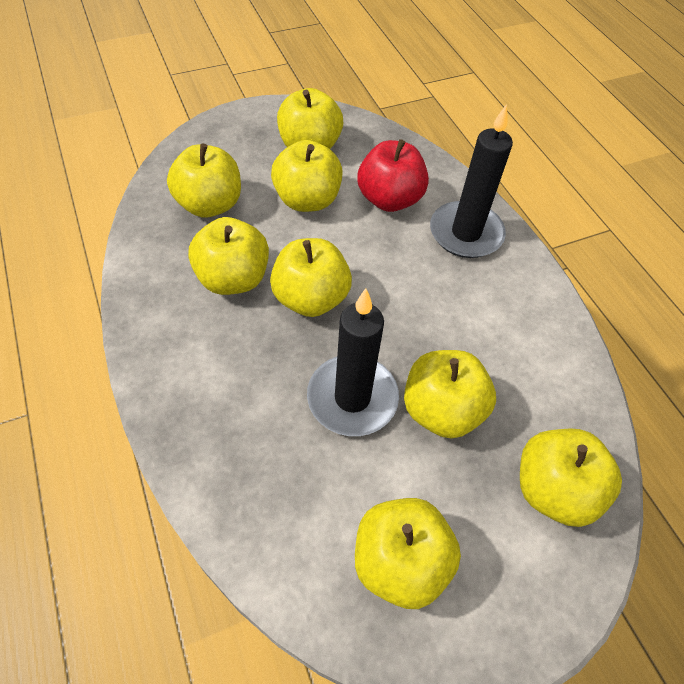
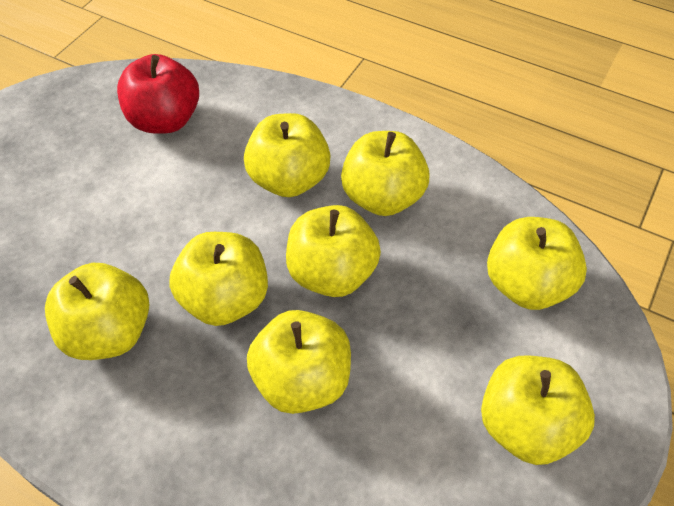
black candle: 2 -> 0

